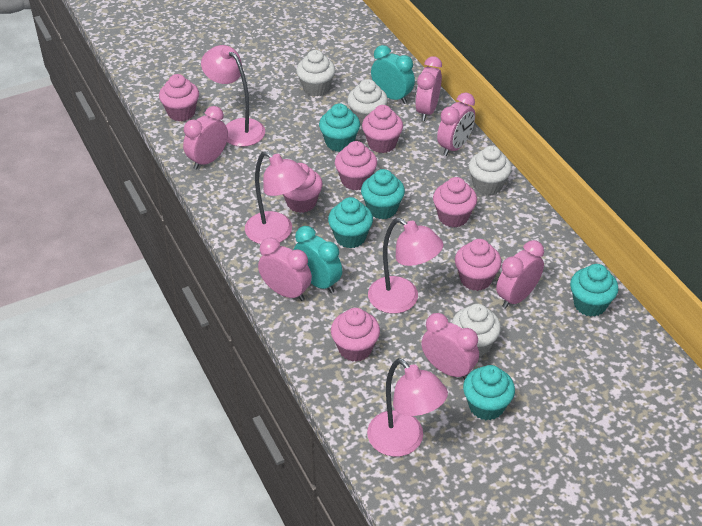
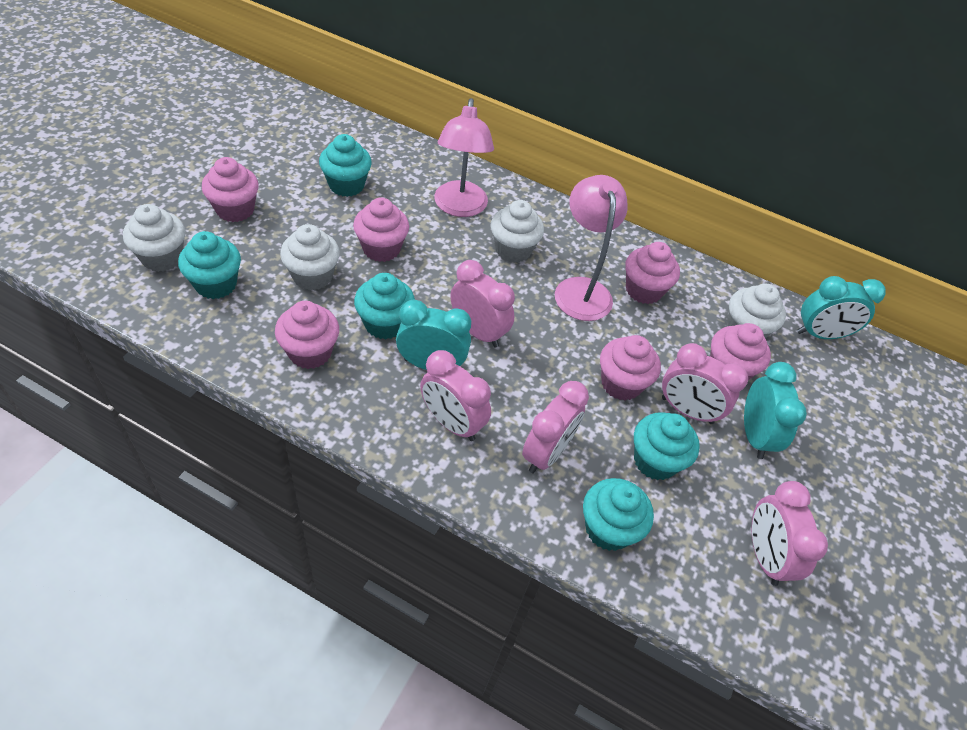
pink clock: 6 -> 5
pink cupcake: 7 -> 6
pink lamp: 4 -> 2
turquoise clock: 2 -> 3

